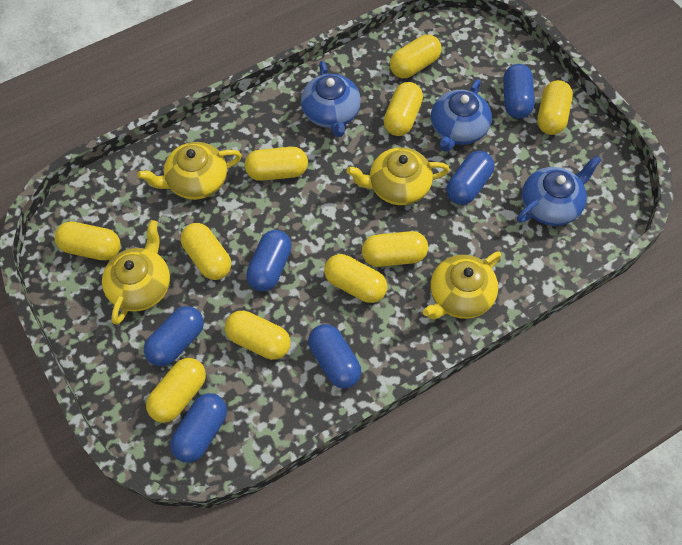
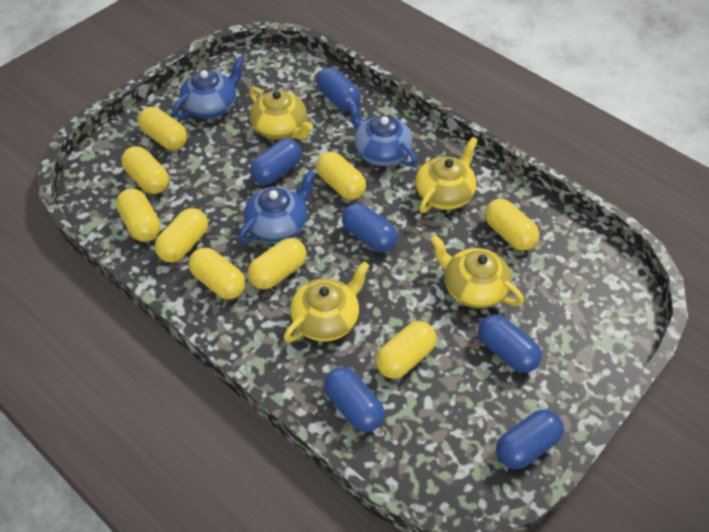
yellow capsule: 10 -> 9

